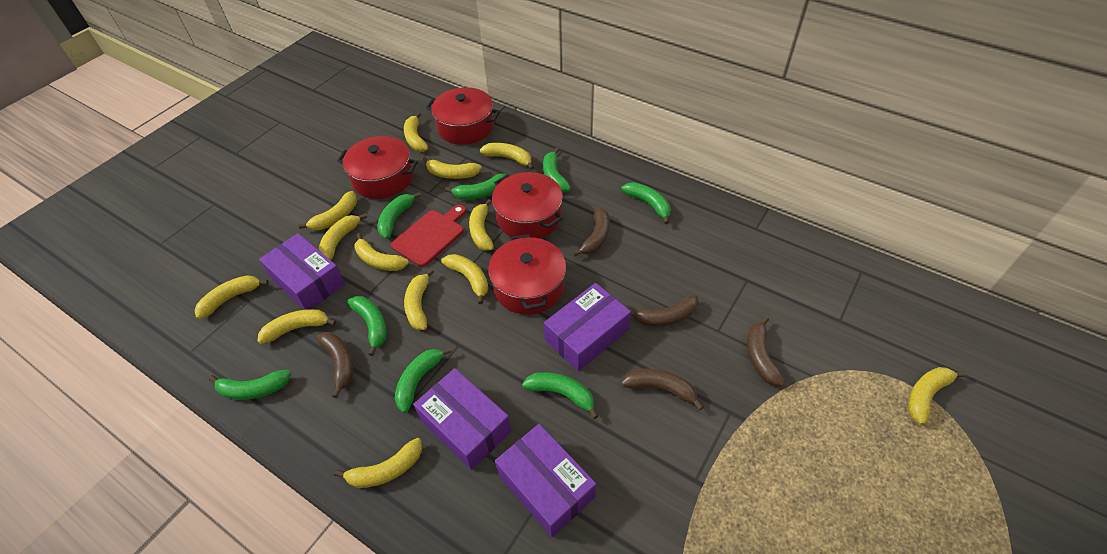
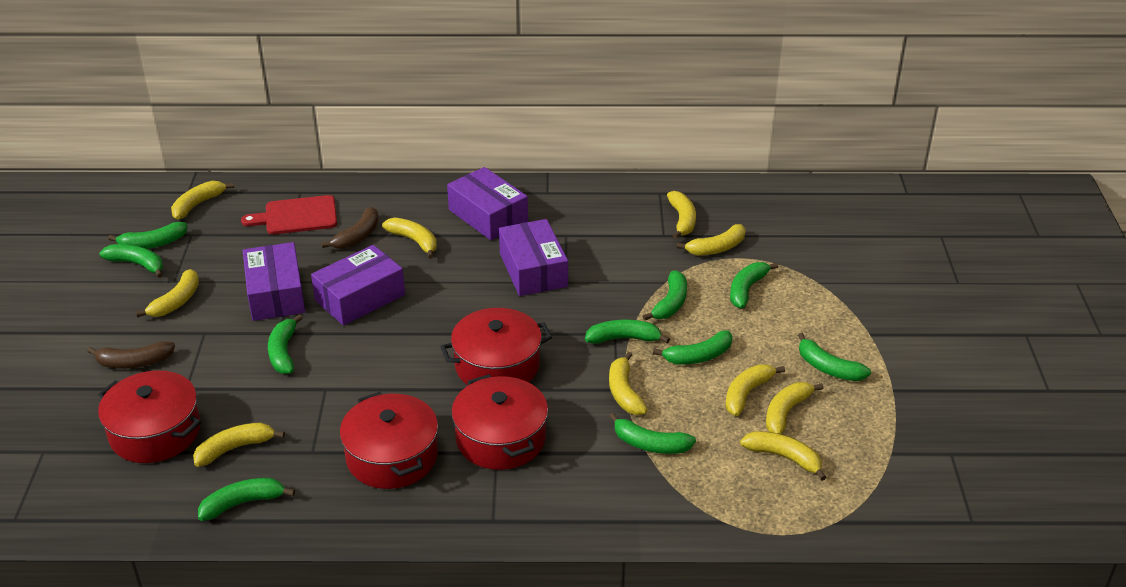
brown banana: 5 -> 2
green banana: 8 -> 10
yellow banana: 13 -> 10

